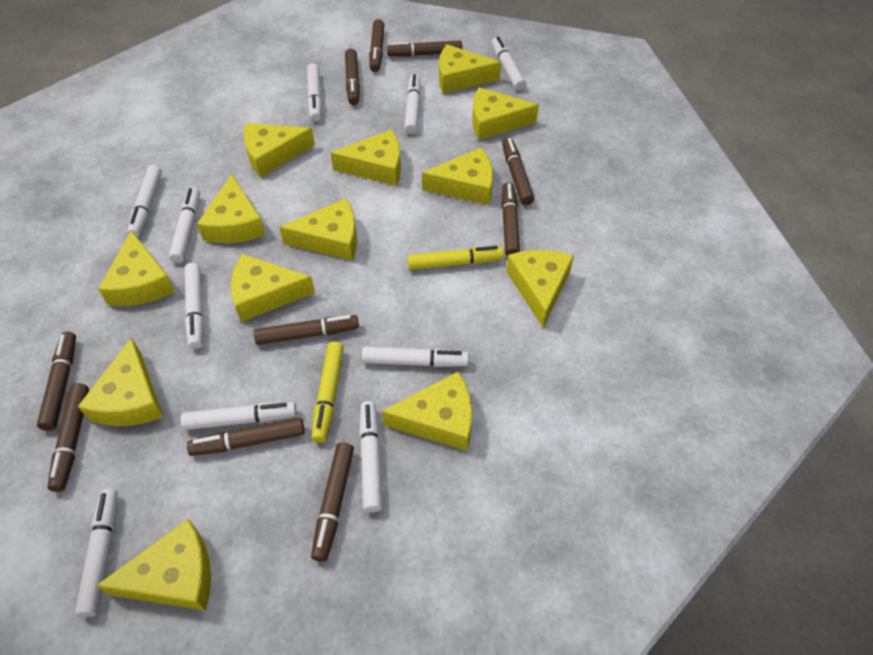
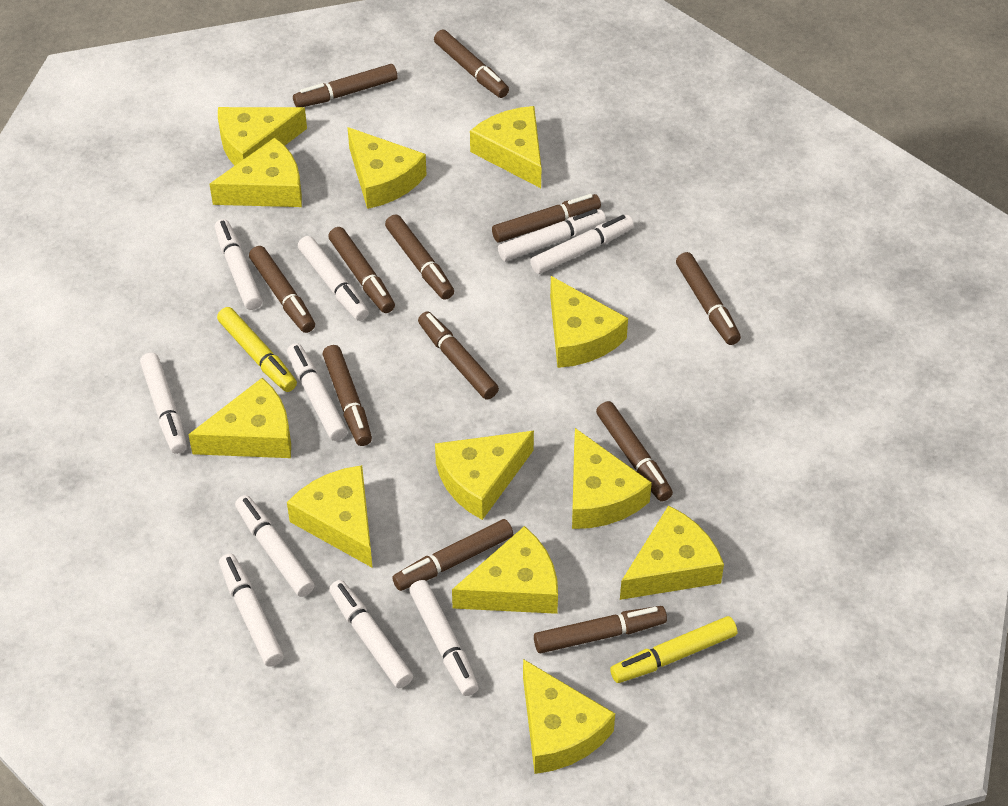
brown marker: 10 -> 12
yellow cheese: 13 -> 12

